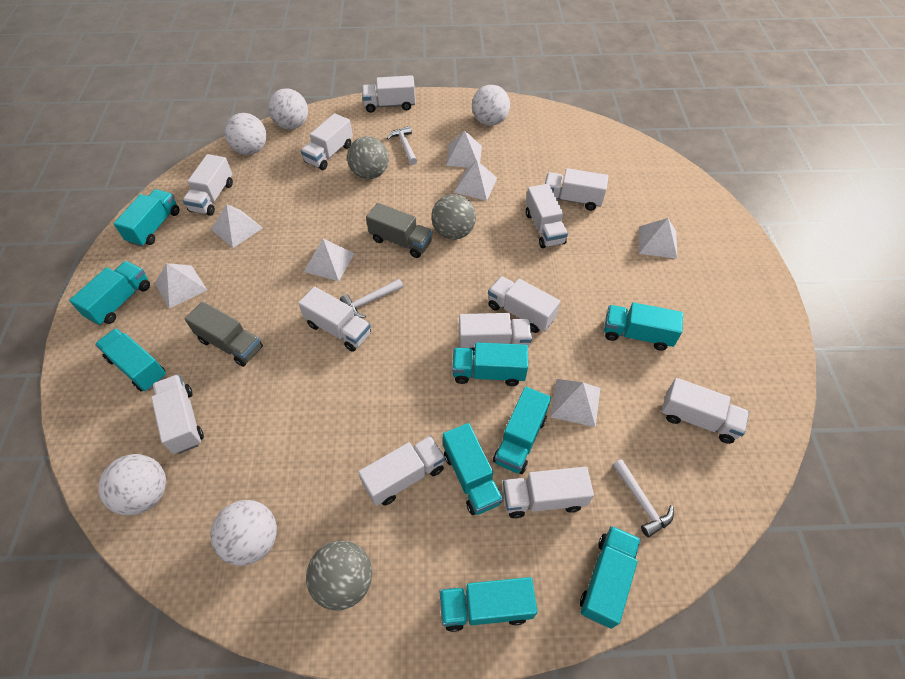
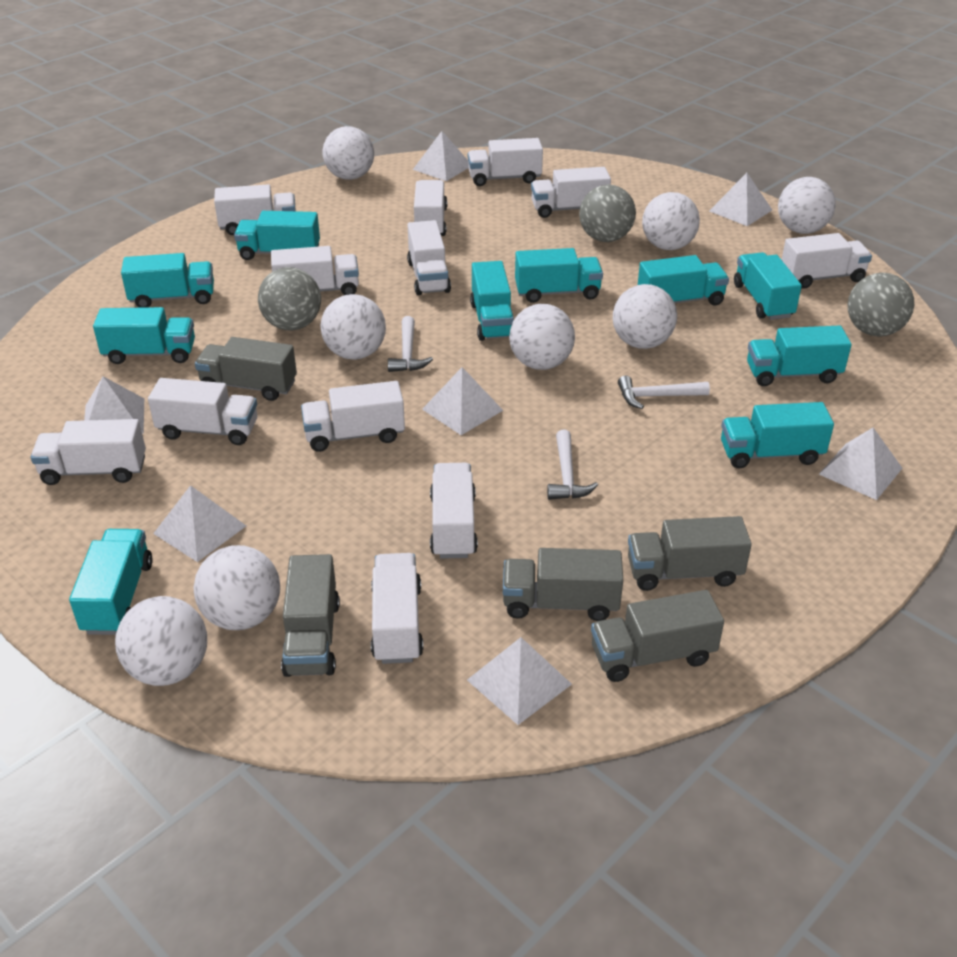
grey truck: 2 -> 5
turquoise truck: 9 -> 10
white ball: 5 -> 8

